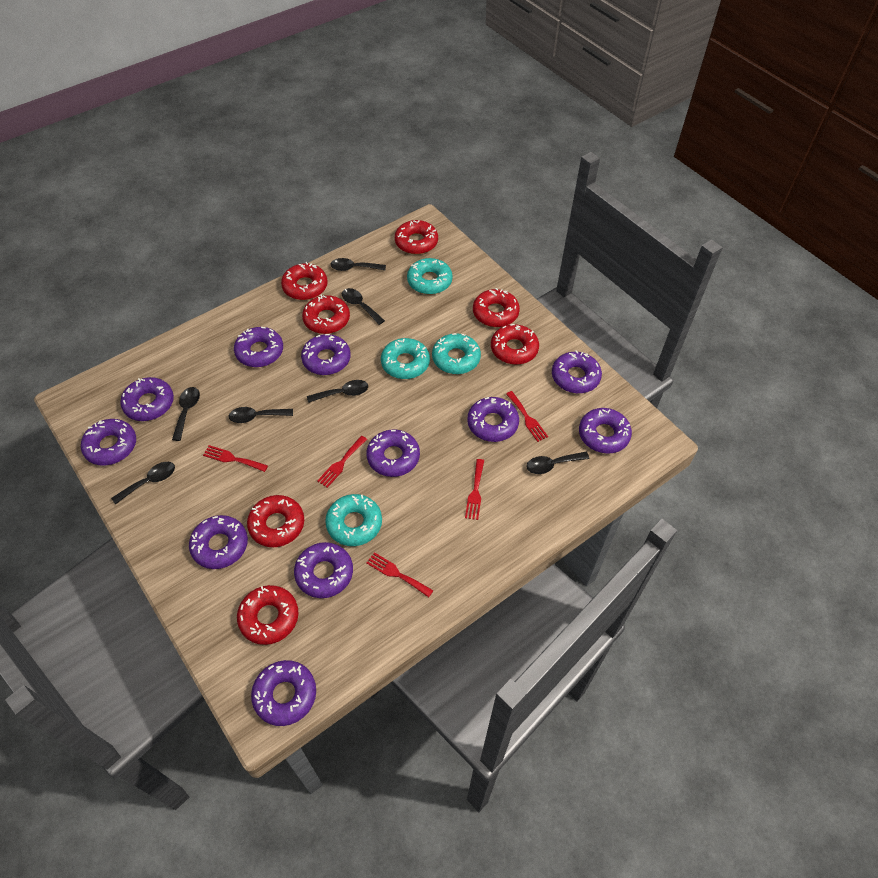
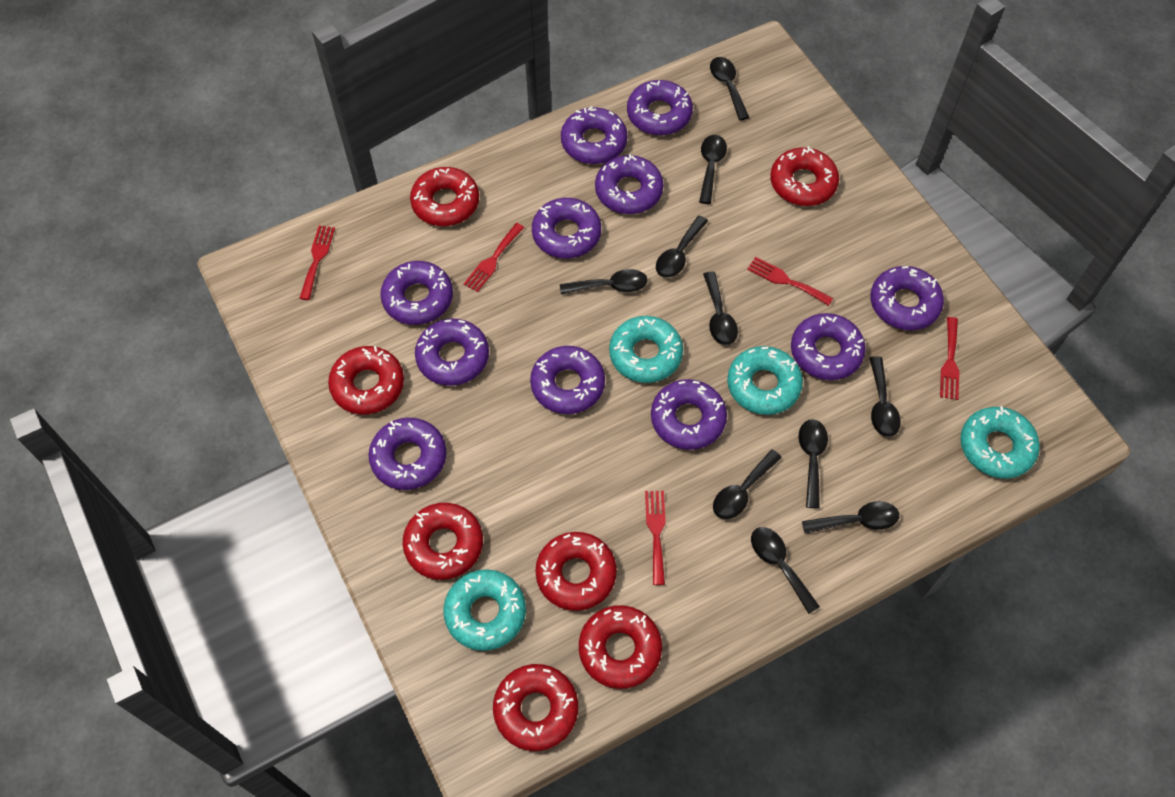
black spoon: 7 -> 10

